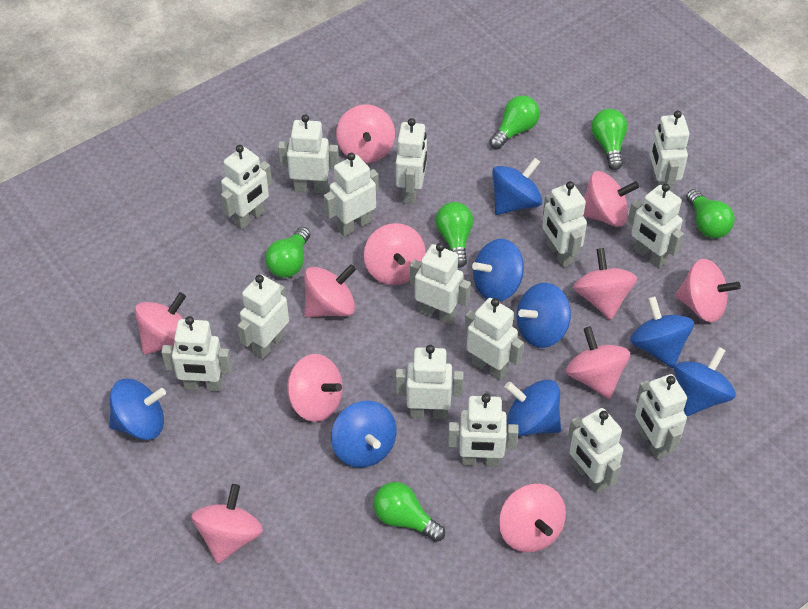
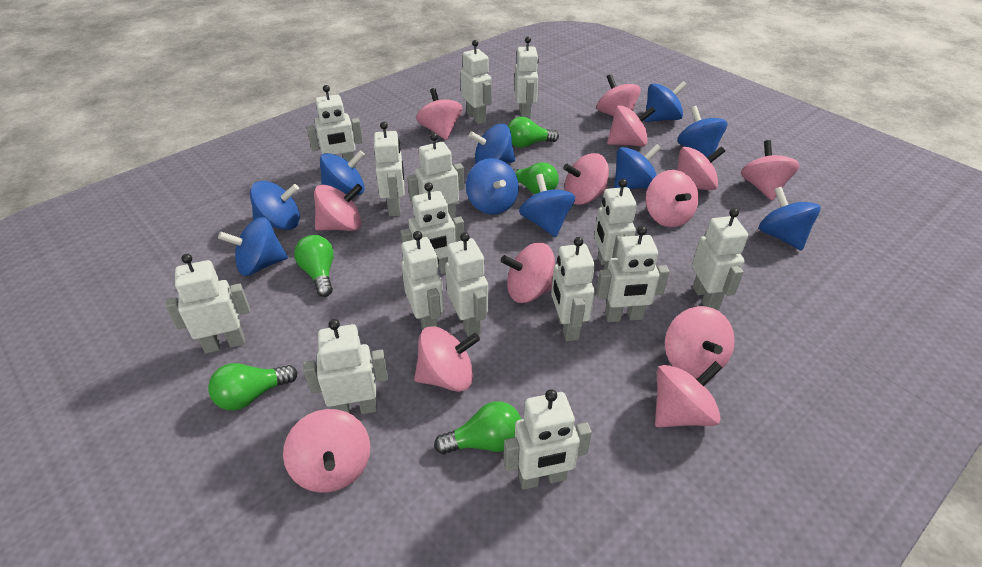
blue spinning top: 8 -> 10
green light bulb: 6 -> 5
pink spinning top: 11 -> 13

